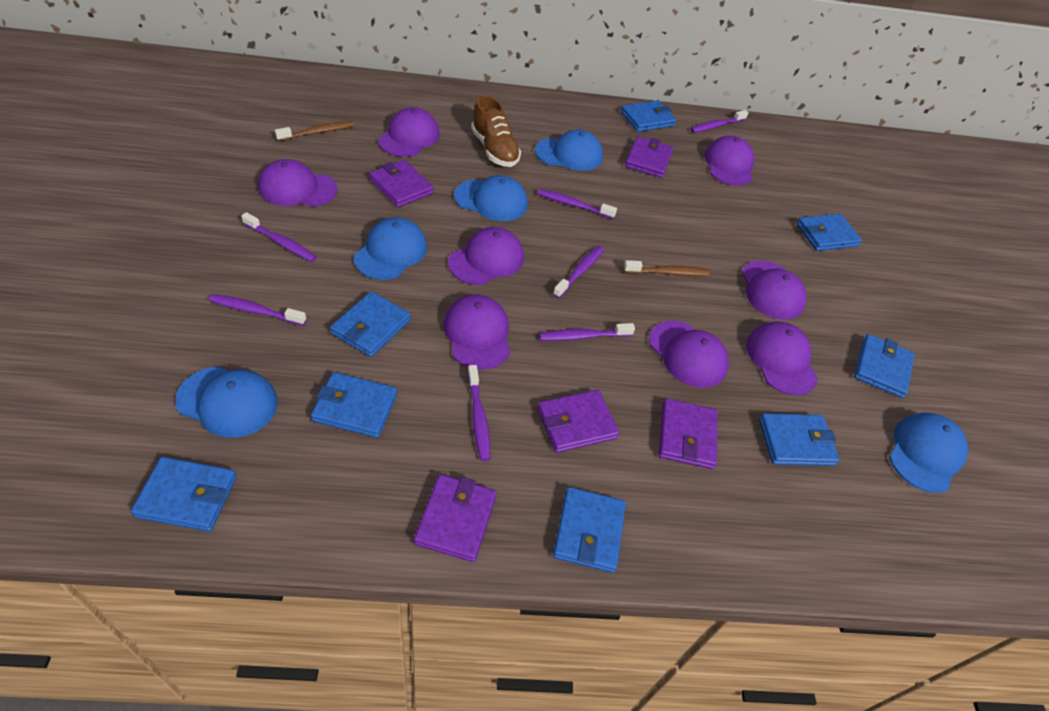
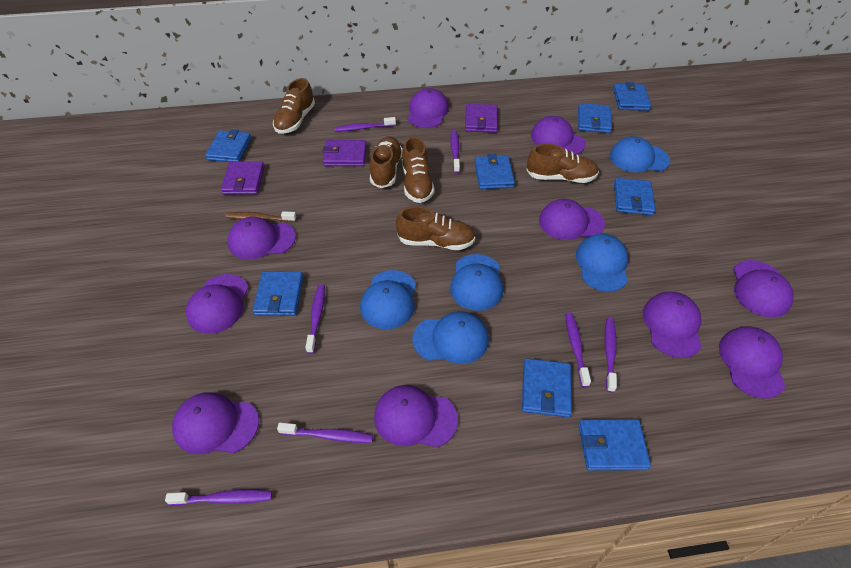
brown shoe: 1 -> 5
brown toothbrush: 2 -> 1
purple cap: 8 -> 10
purple wallet: 5 -> 3

